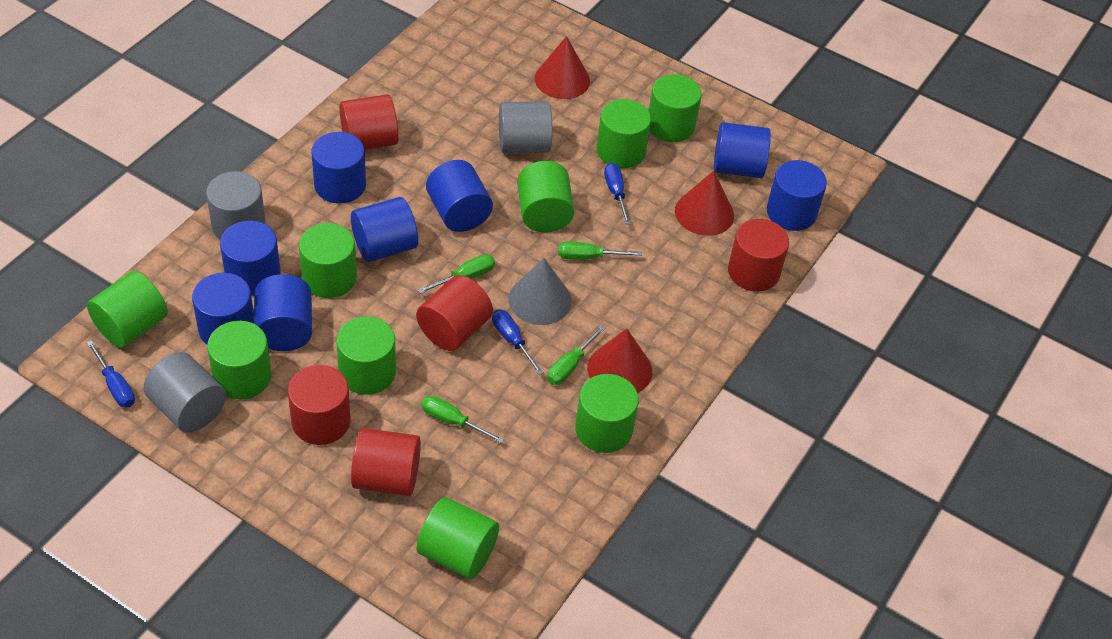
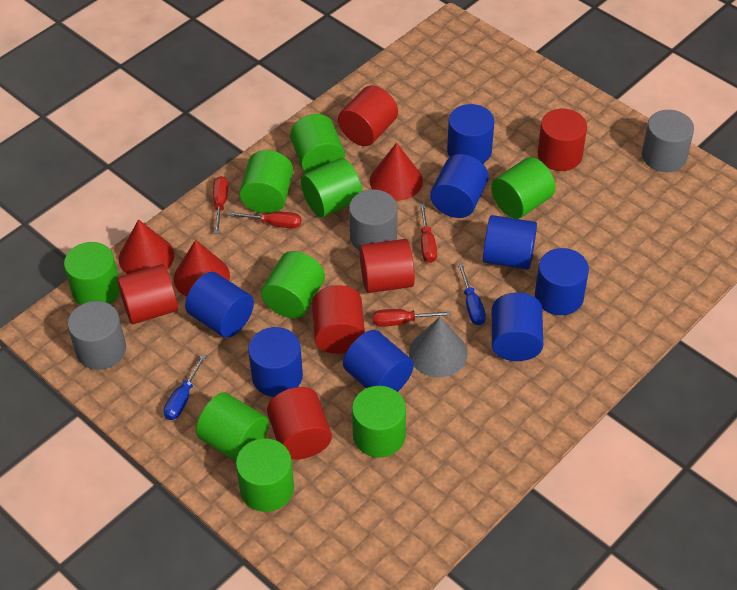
blue screwdriver: 3 -> 2
green screwdriver: 4 -> 0
red cylinder: 5 -> 6
red screwdriver: 0 -> 4

